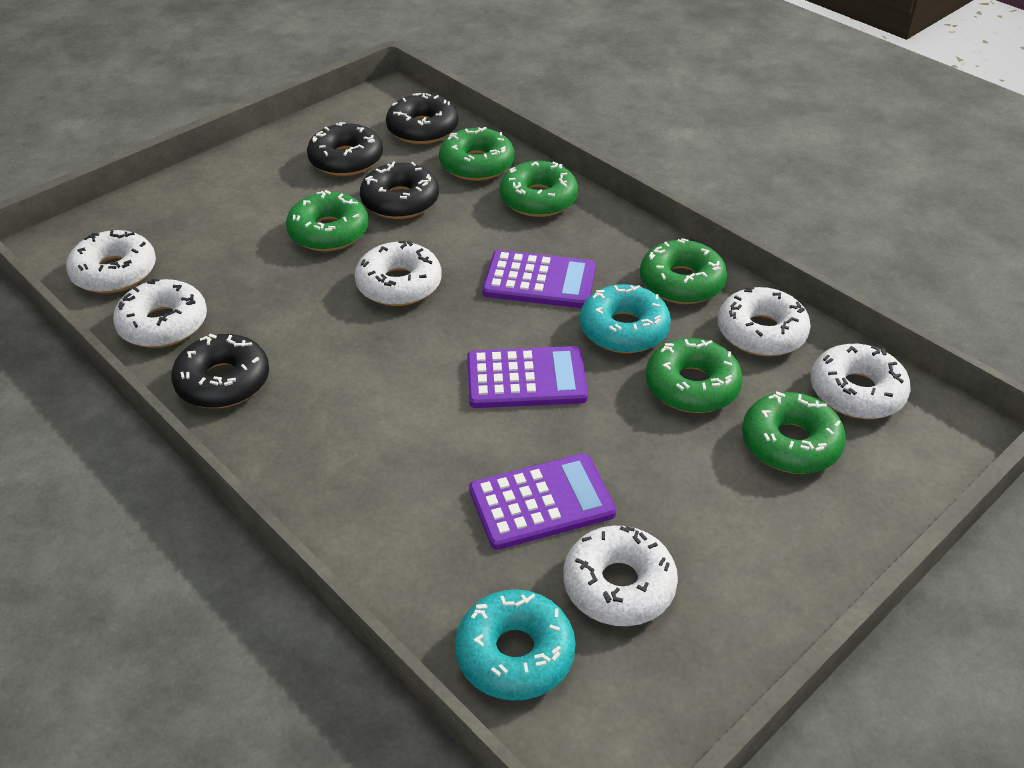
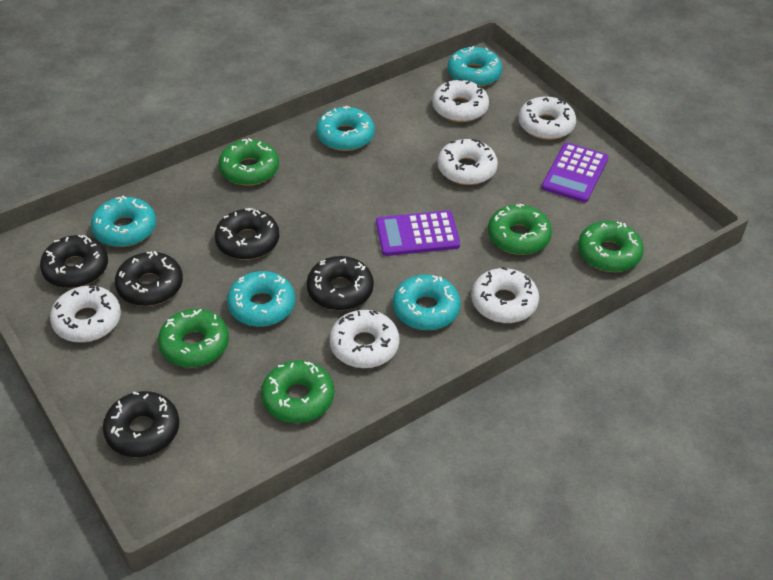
black donut: 4 -> 5
green donut: 6 -> 5
purple calculator: 3 -> 2
turquoise donut: 2 -> 5

